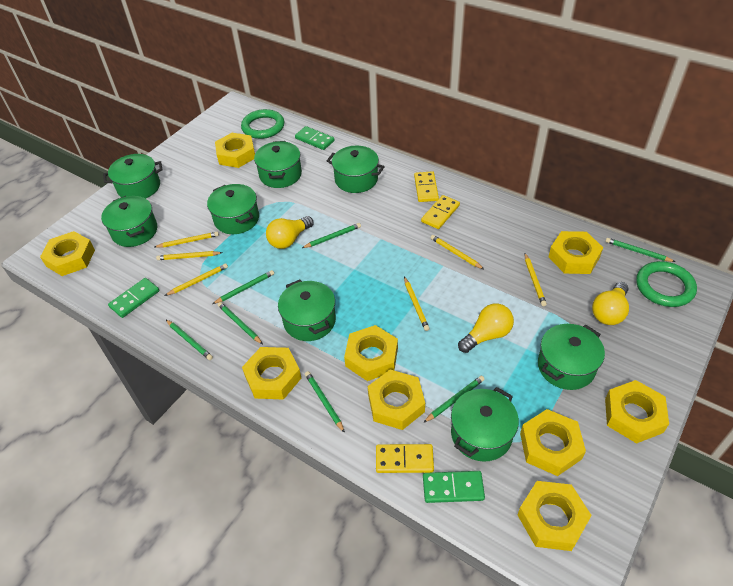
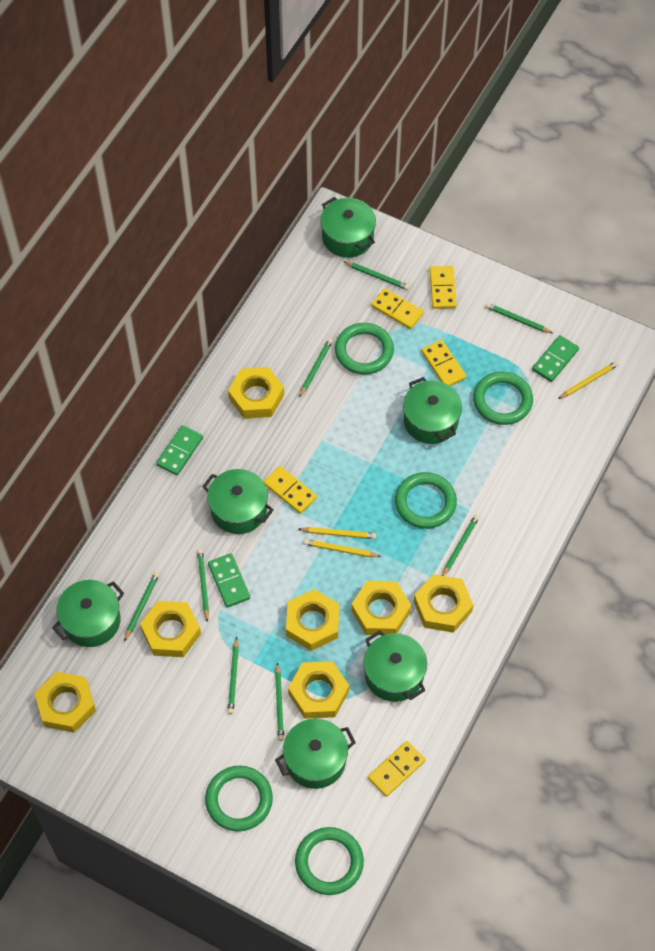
green pencil: 7 -> 8
green pot: 8 -> 6
green ring: 2 -> 5
yellow domino: 3 -> 5
yellow light bulb: 3 -> 0
yellow nut: 9 -> 7
yellow pencil: 6 -> 3

